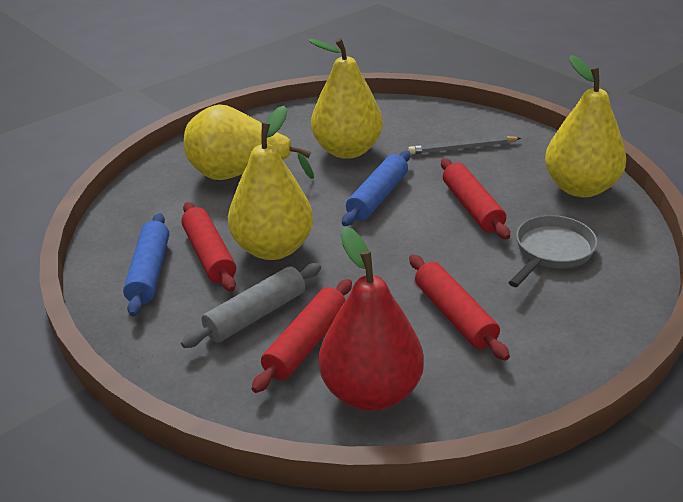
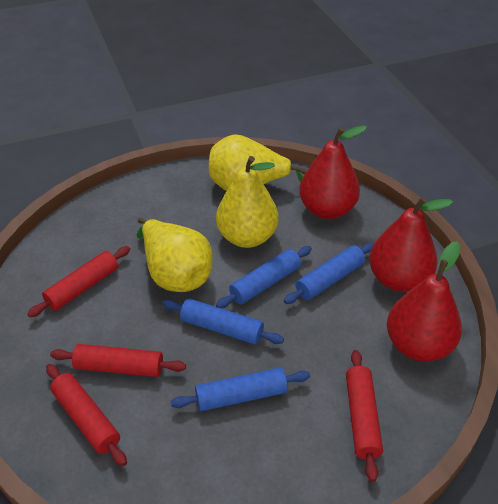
blue rolling pin: 2 -> 4
grey pan: 1 -> 0
grey pencil: 1 -> 0
grey rolling pin: 1 -> 0
red pear: 1 -> 3
yellow pear: 4 -> 3

